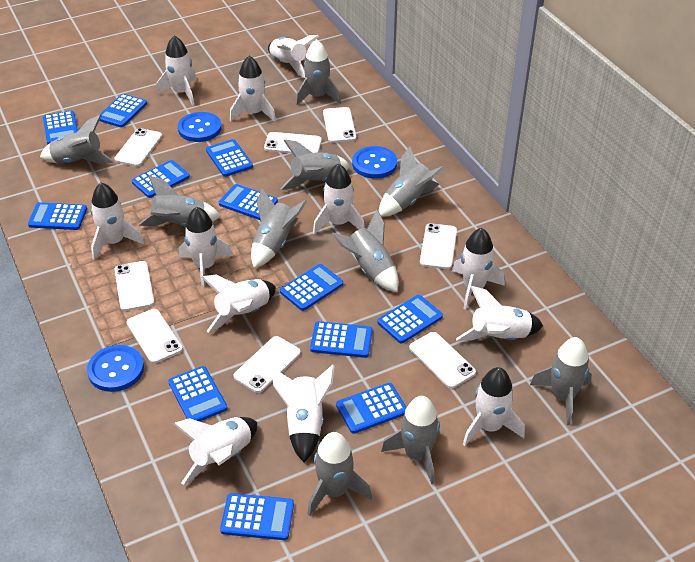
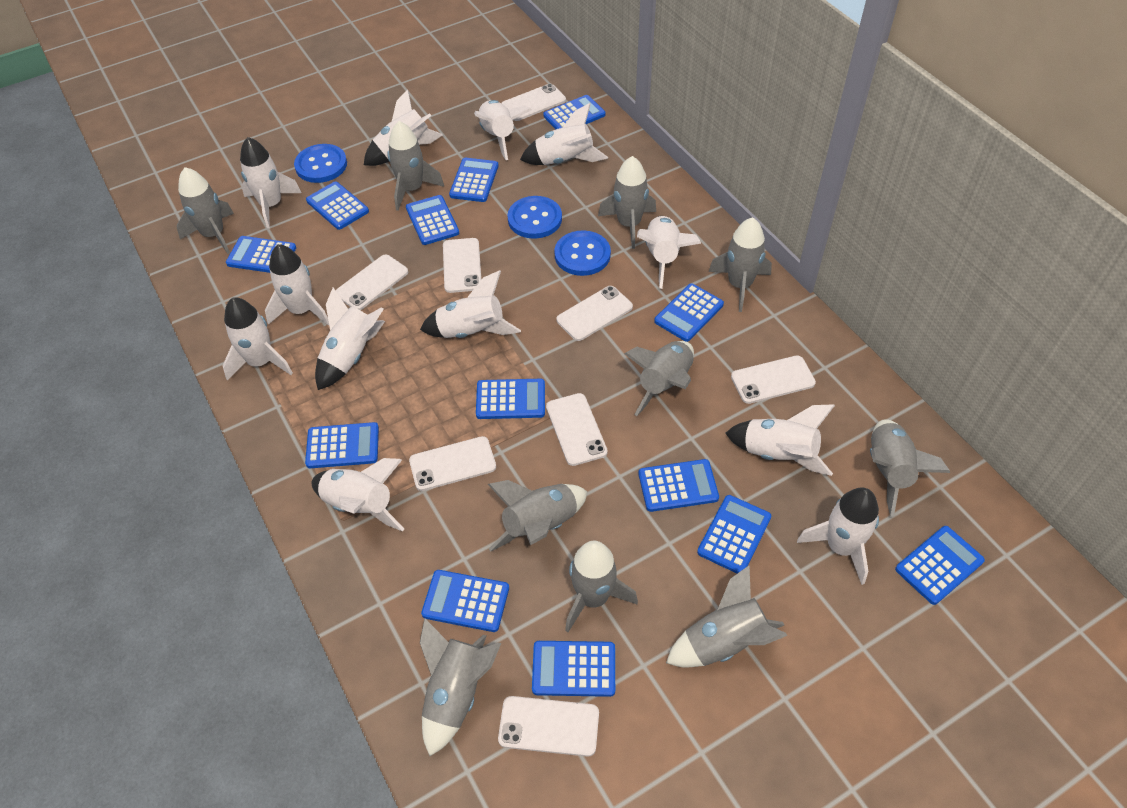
blue calculator: 12 -> 13

